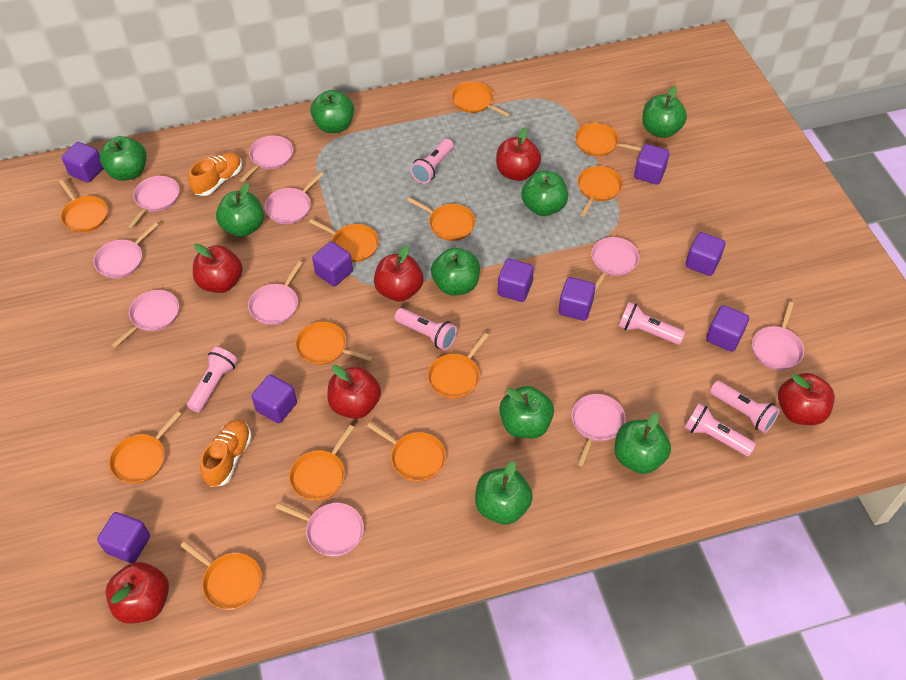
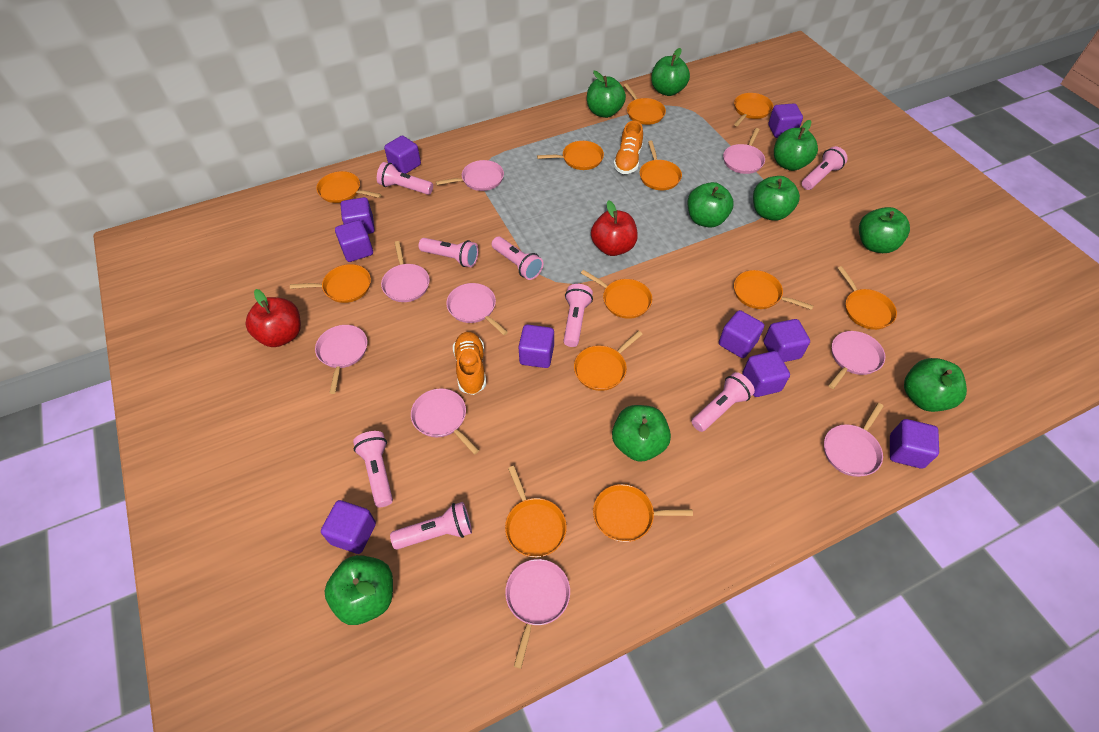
pink flashlight: 6 -> 8
pink pan: 10 -> 9
purple cube: 9 -> 10
red apple: 6 -> 2

